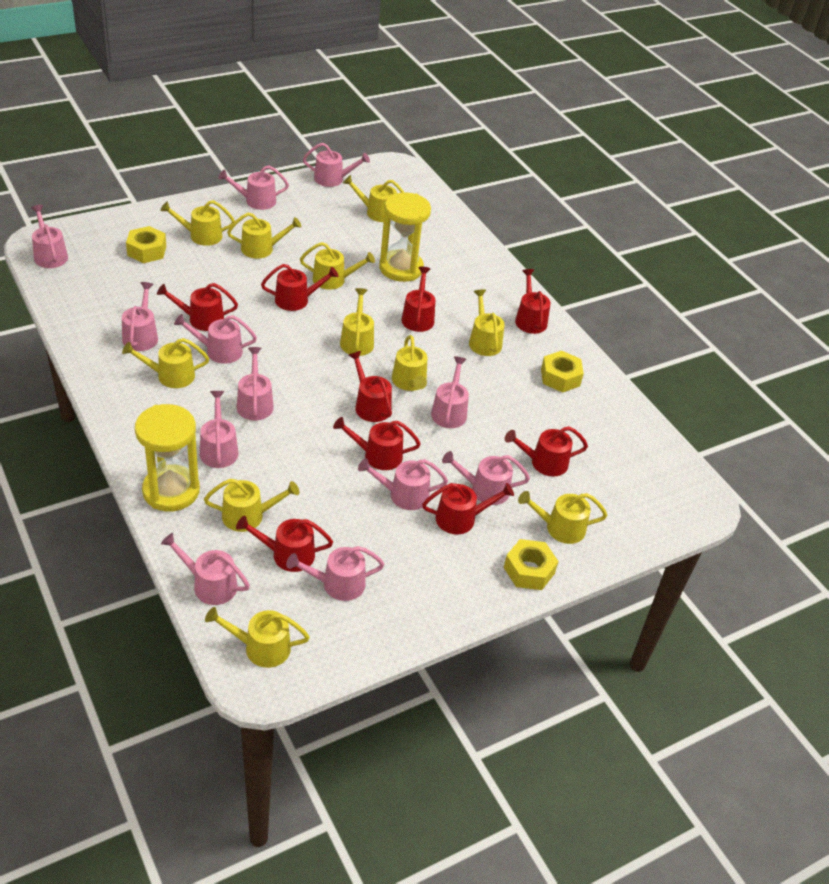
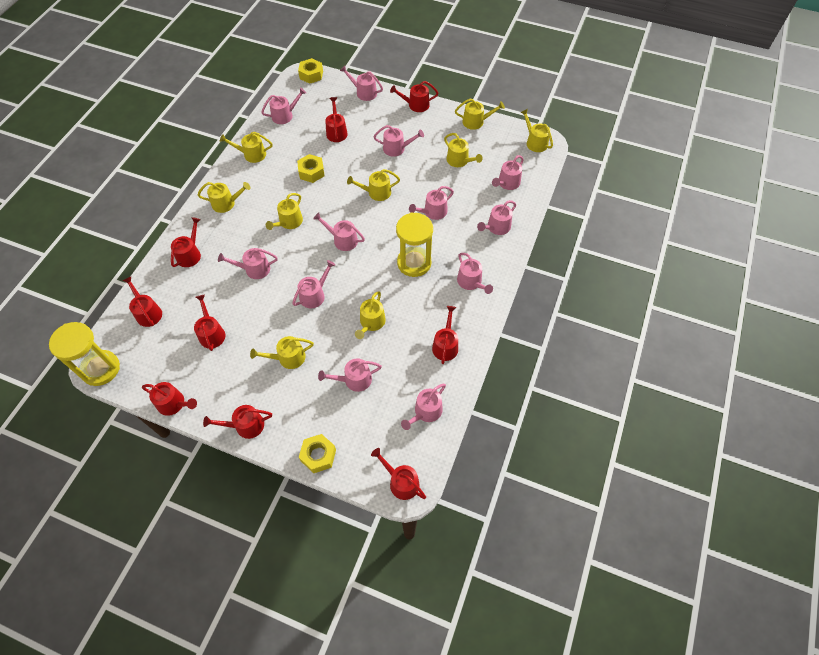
yellow watering can: 11 -> 9

